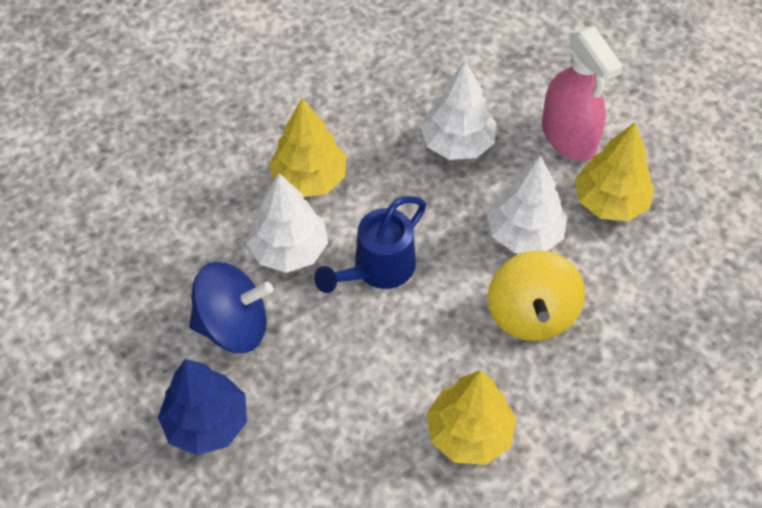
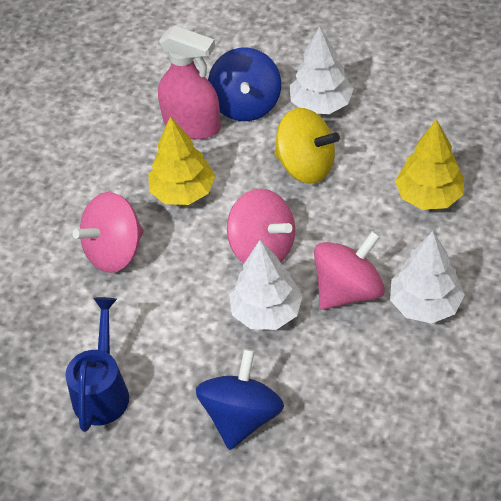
blue spinning top: 1 -> 2
blue tree: 1 -> 0
pink spinning top: 0 -> 3
yellow tree: 3 -> 2

